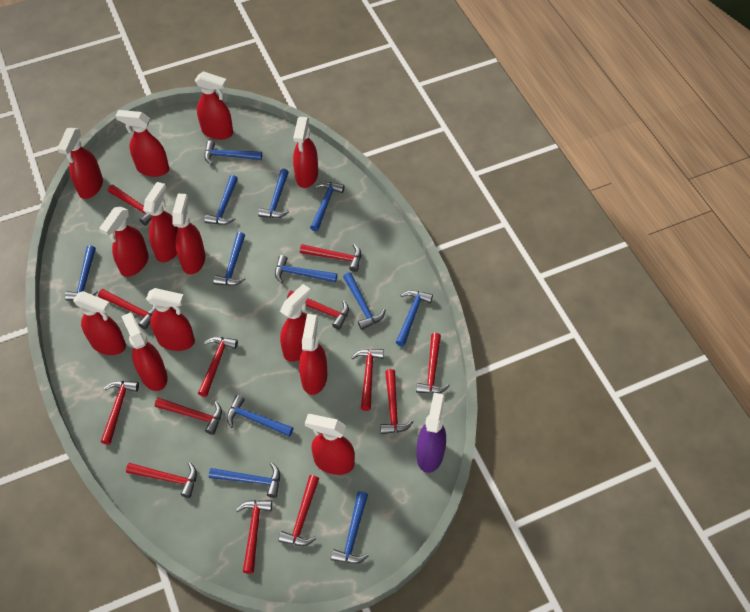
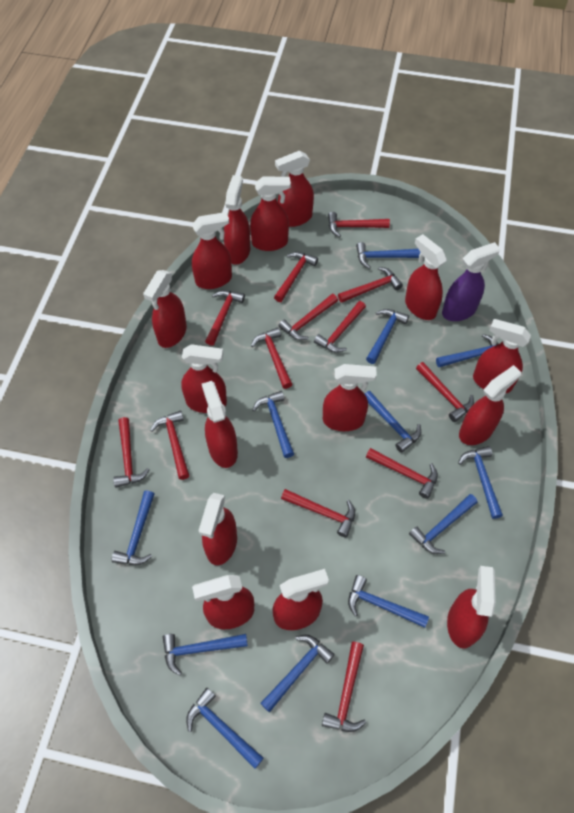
red spray bottle: 13 -> 15

